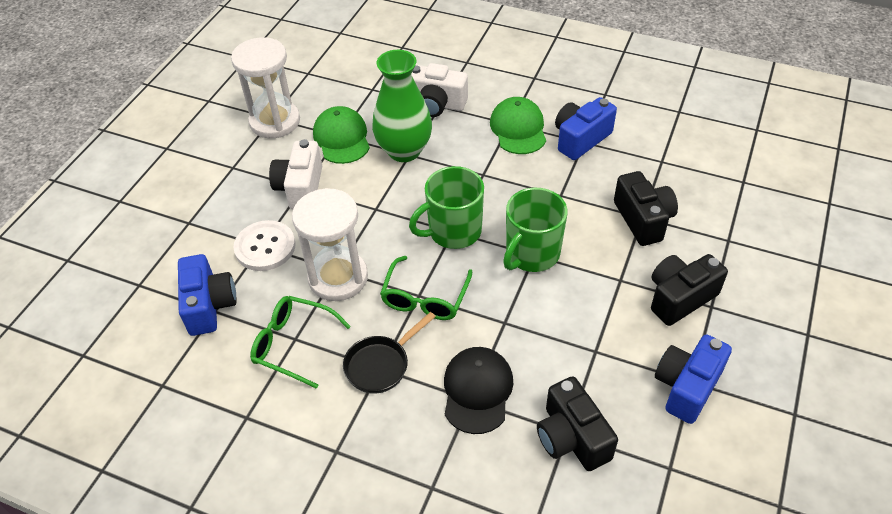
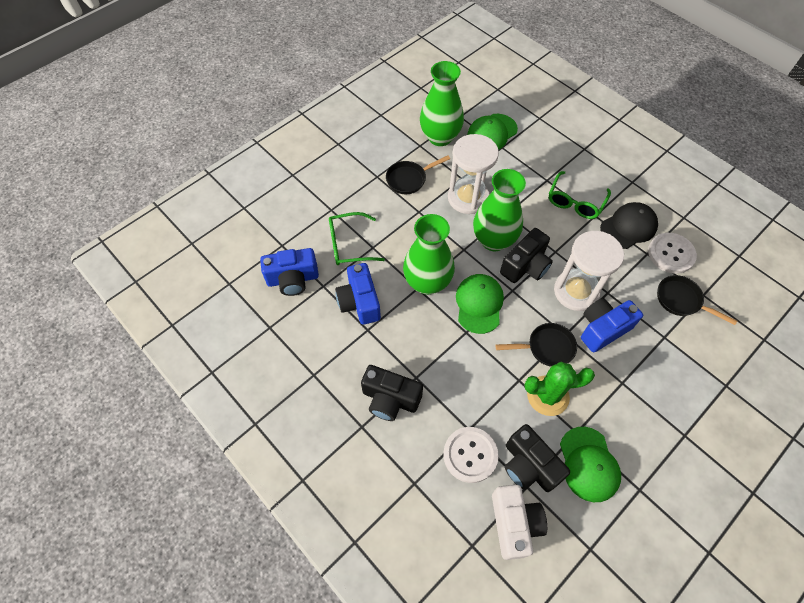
black pan: 1 -> 3
green cactus: 0 -> 1
green cap: 2 -> 3
green mug: 2 -> 0
green vase: 1 -> 3
white button: 1 -> 2
white camera: 2 -> 1

